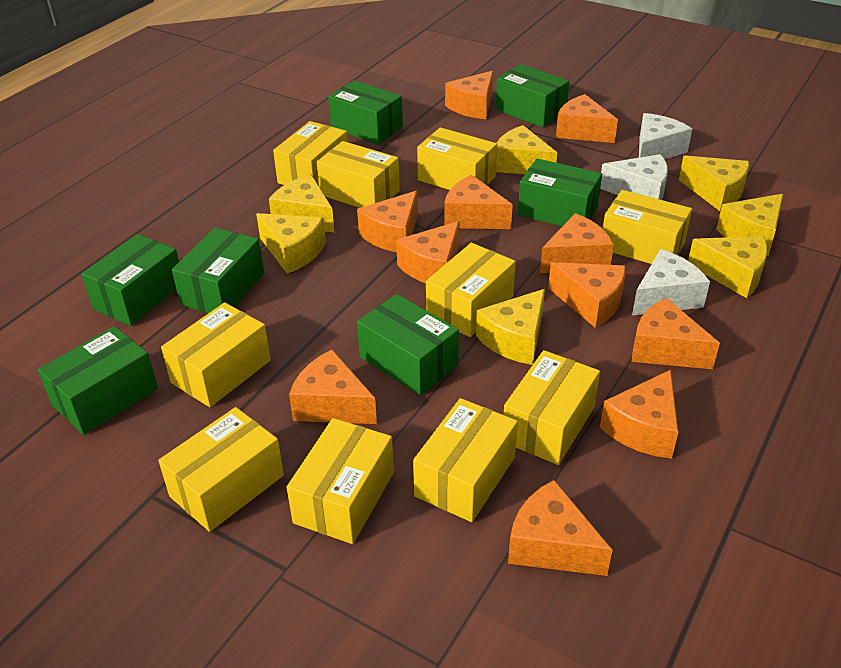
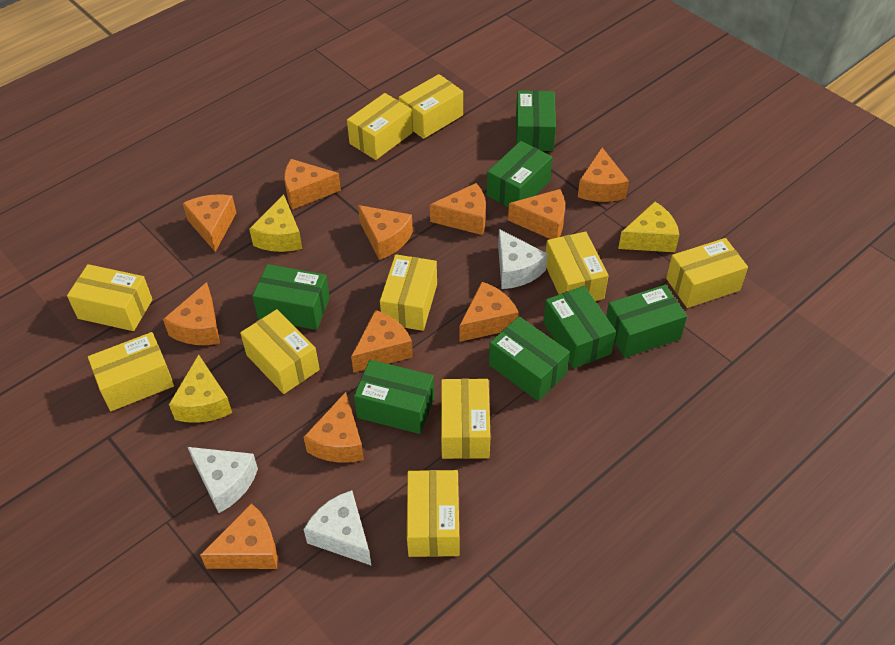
yellow cheese: 7 -> 3

